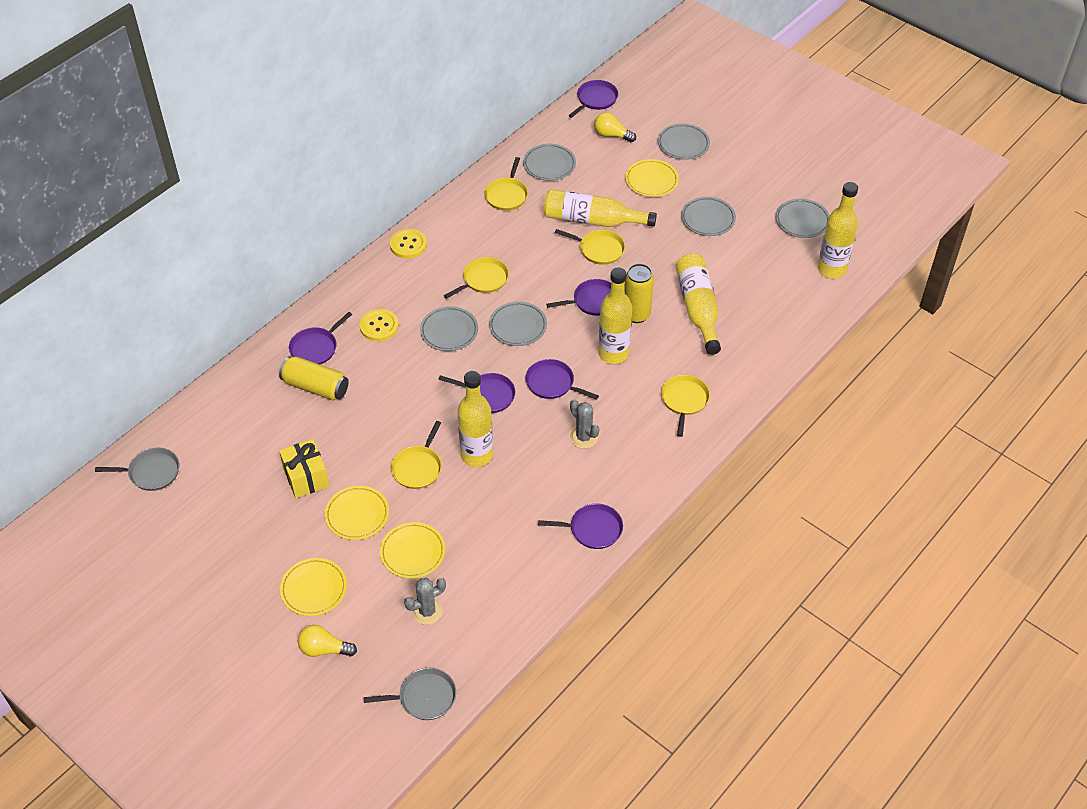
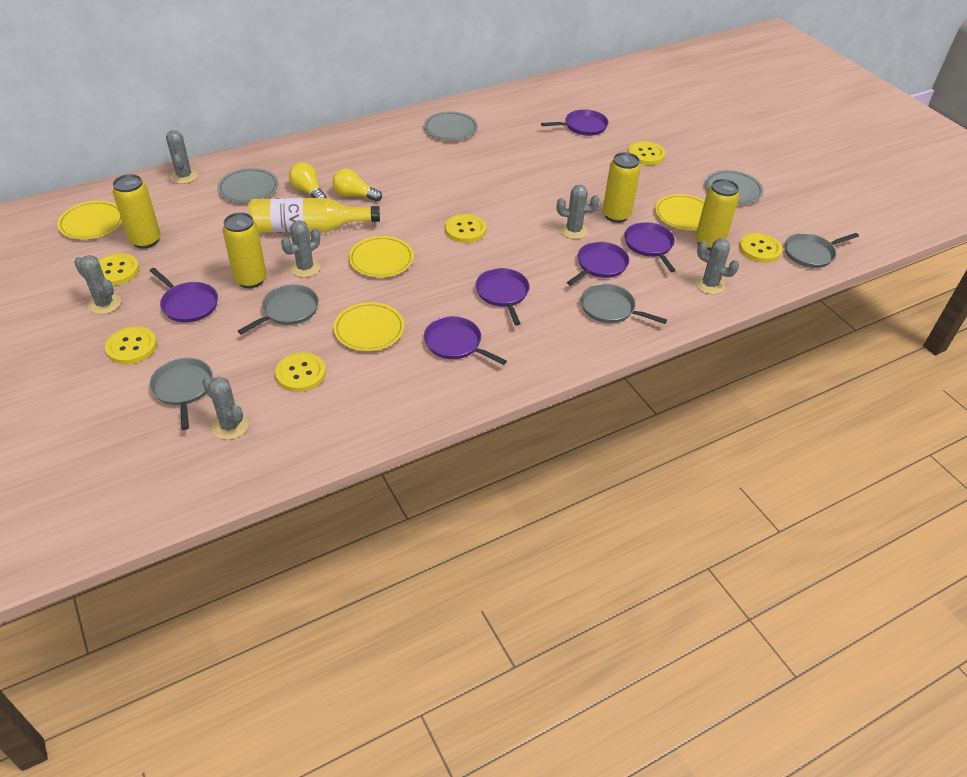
grey cactus: 2 -> 6
grey pan: 2 -> 4
grey plate: 6 -> 3
yellow bottle: 5 -> 1
yellow button: 2 -> 6
yellow can: 2 -> 4
yellow gift: 1 -> 0
yellow pan: 5 -> 0

